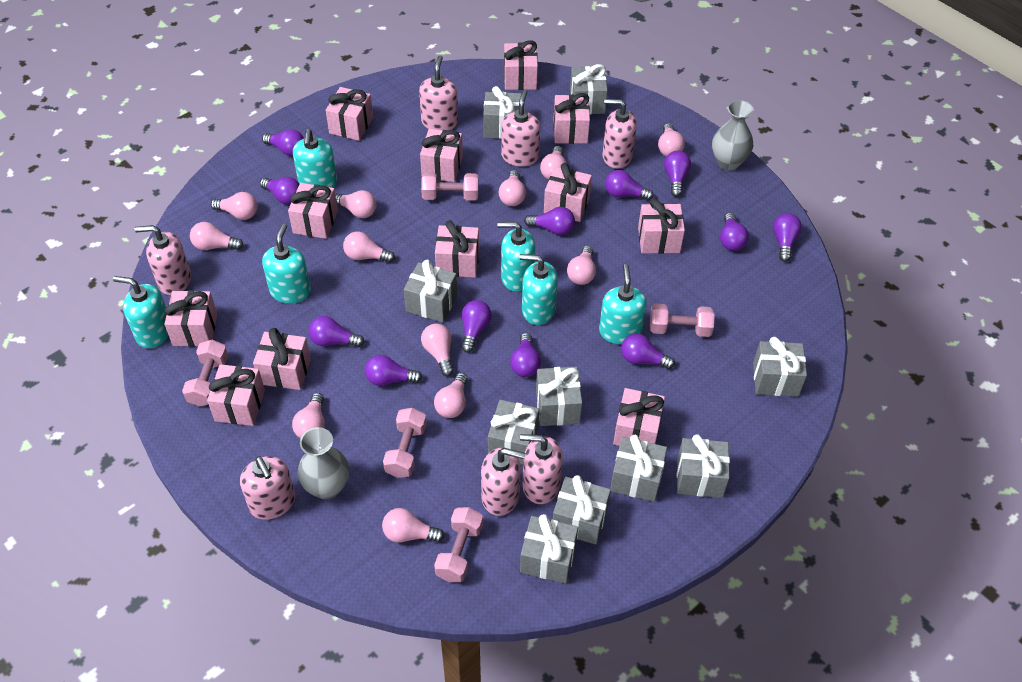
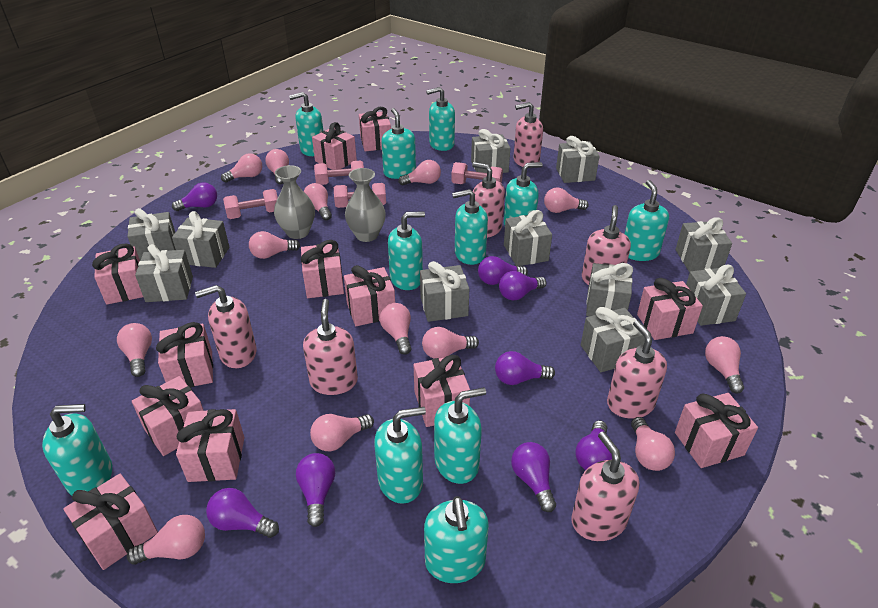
grey gift: 10 -> 11
pink dumbbell: 5 -> 4
pink light bulb: 12 -> 13
purple light bulb: 12 -> 8
turquoise soap dispenser: 6 -> 11

